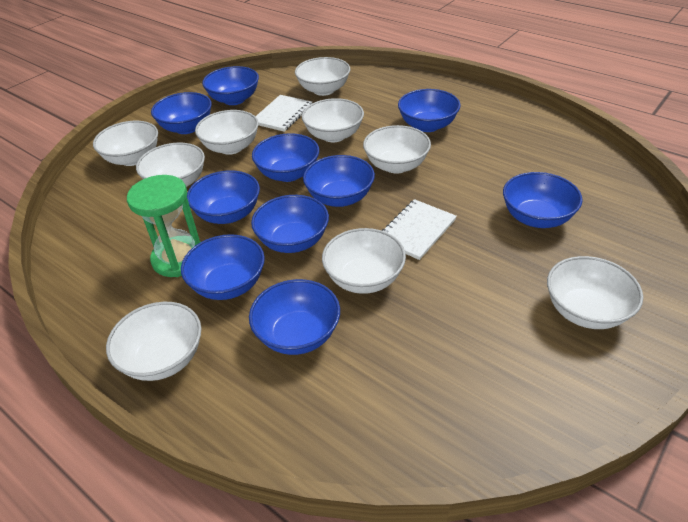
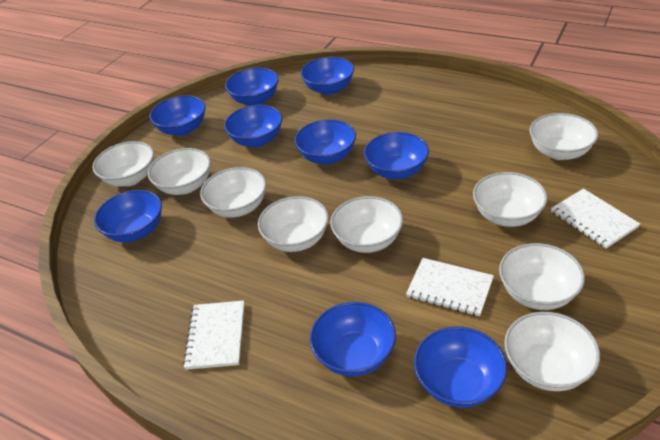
blue bowl: 10 -> 9
green hourglass: 1 -> 0
white notebook: 2 -> 3

